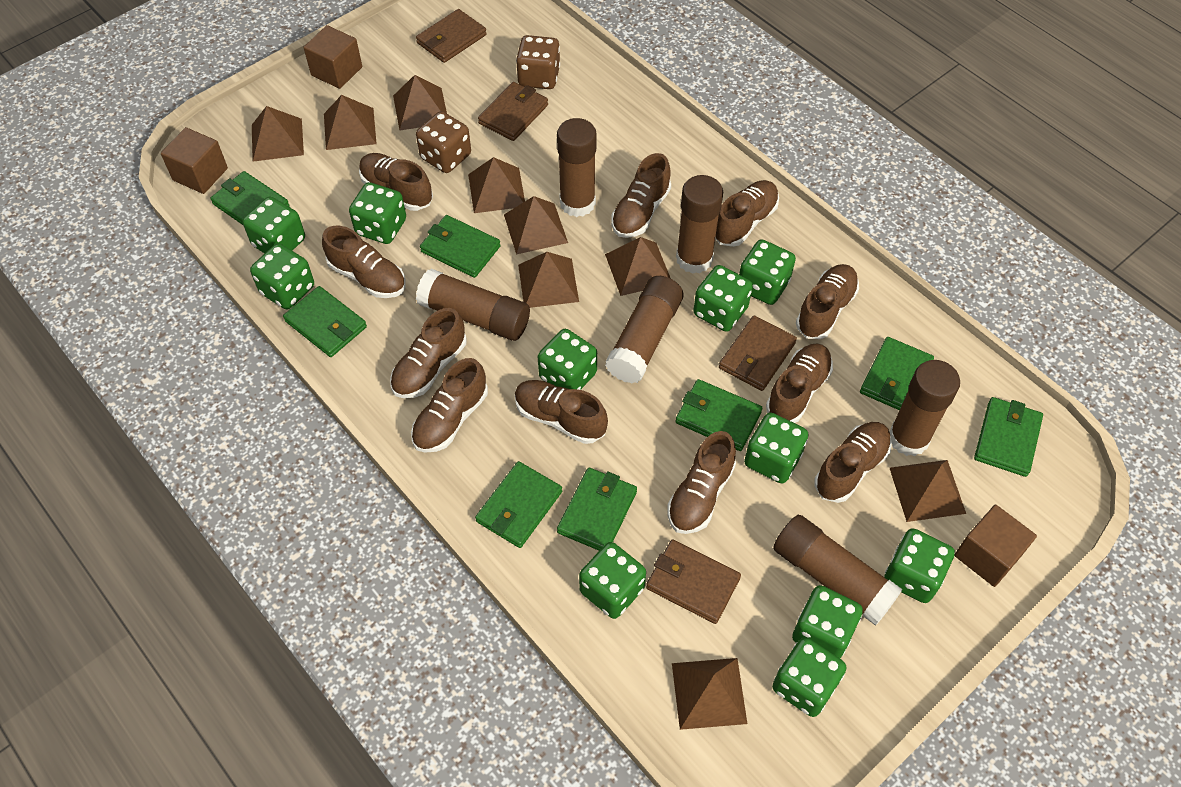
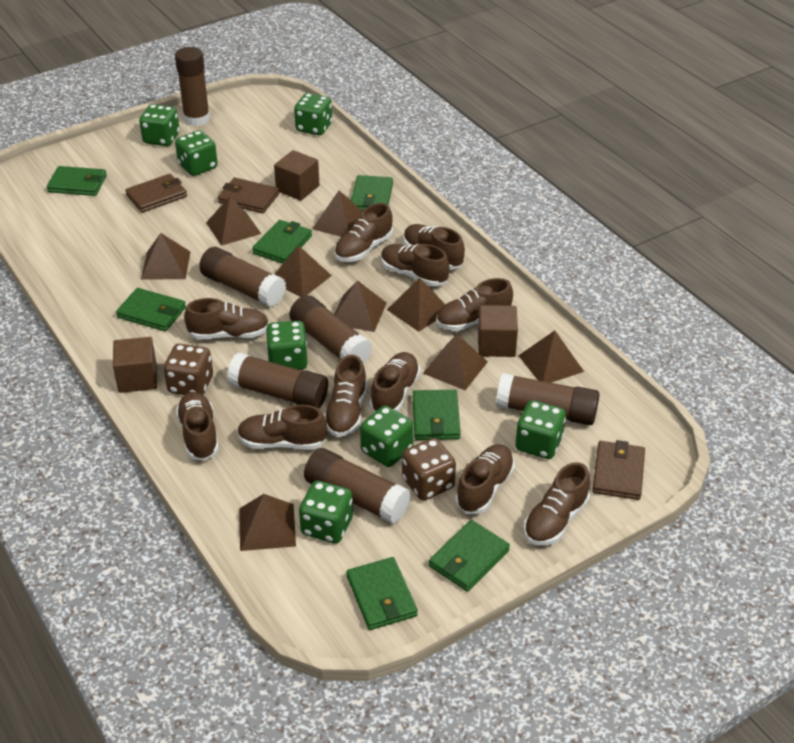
brown wallet: 4 -> 3
green dice: 11 -> 7
green wallet: 8 -> 7

